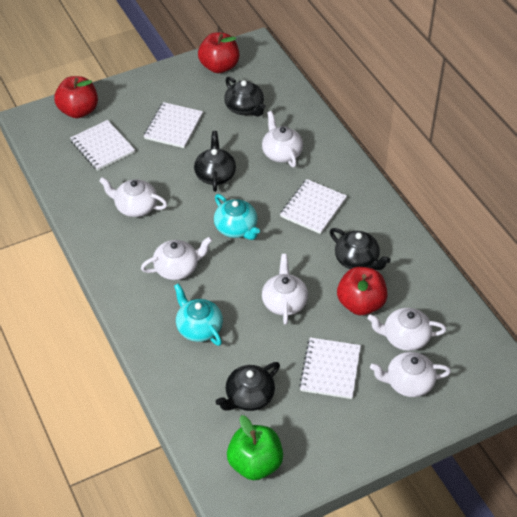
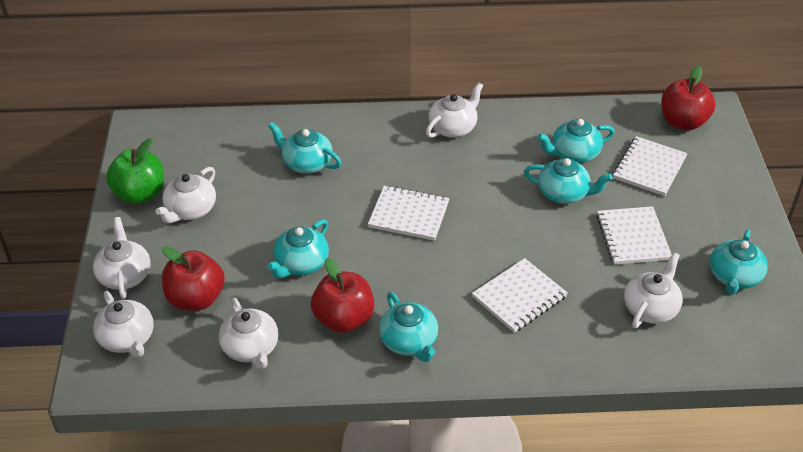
black teapot: 4 -> 0
turquoise teapot: 2 -> 6

